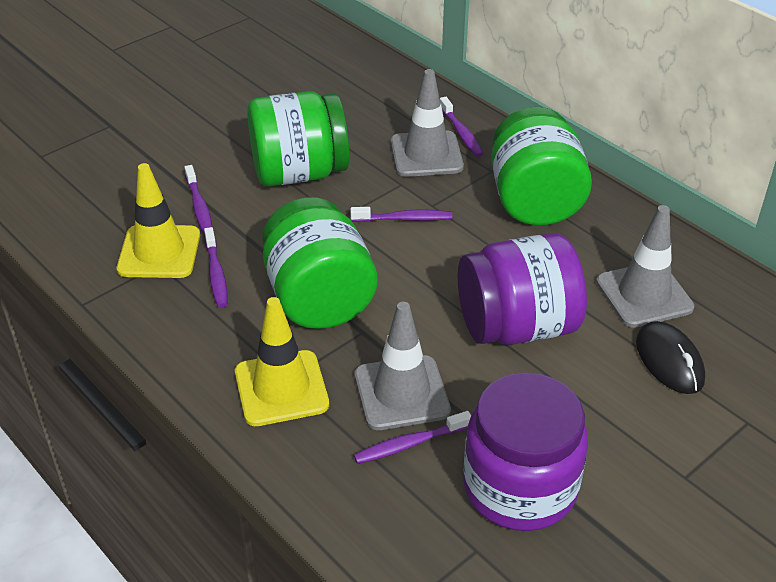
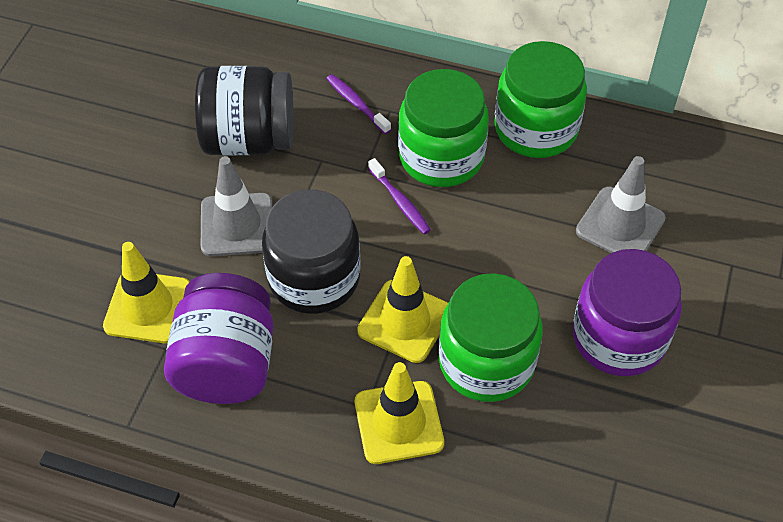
black jar: 0 -> 2
black mouse: 1 -> 0
grey traffic cone: 3 -> 2
purple toothbrush: 5 -> 2
yellow traffic cone: 2 -> 3

